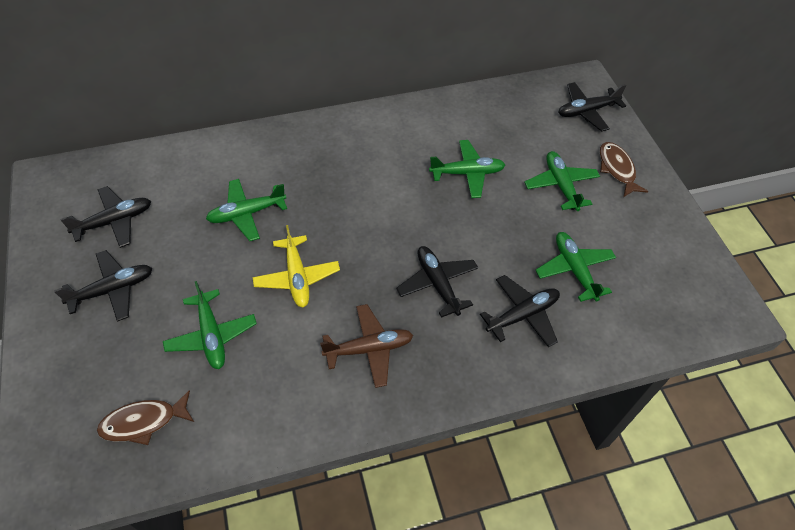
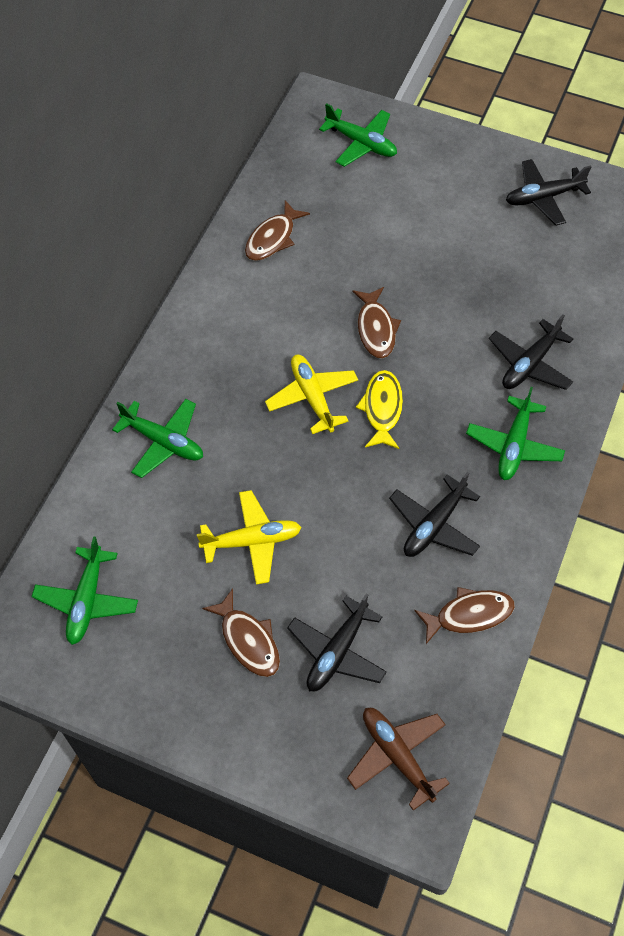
black plane: 5 -> 4
brown fish: 2 -> 4
green plane: 5 -> 4
yellow fish: 0 -> 1
yellow plane: 1 -> 2

